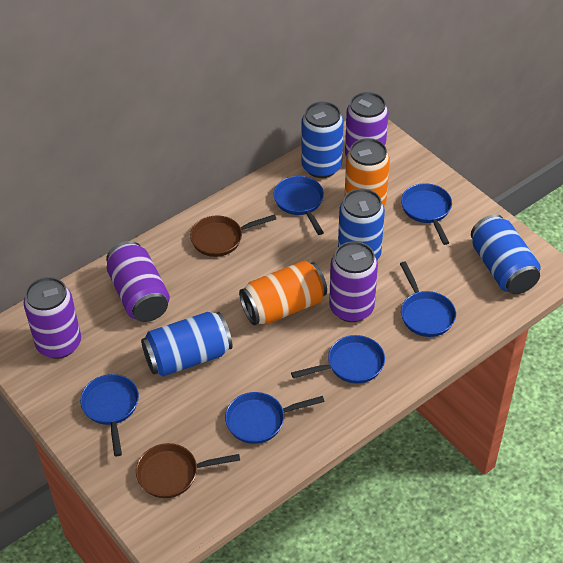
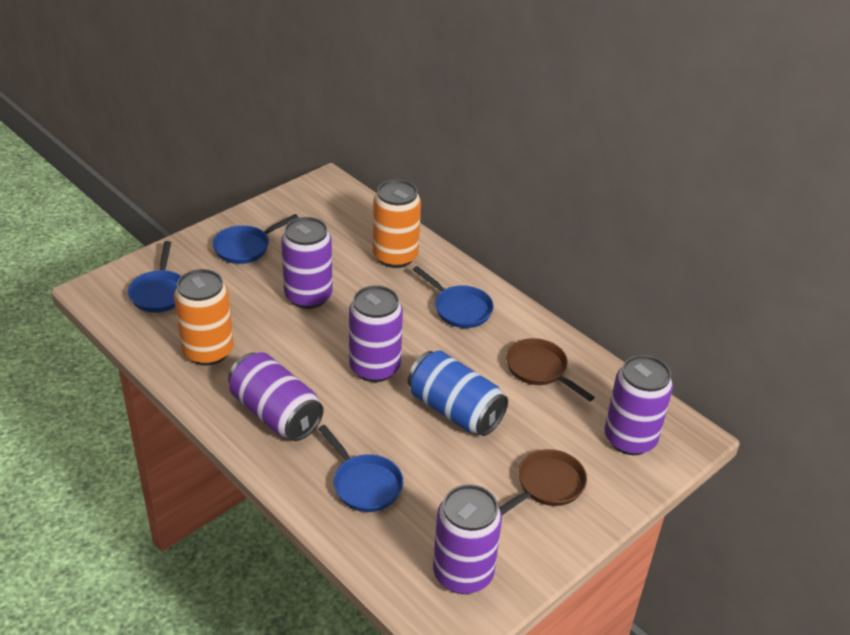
blue can: 4 -> 1
blue pan: 6 -> 4
purple can: 4 -> 5

